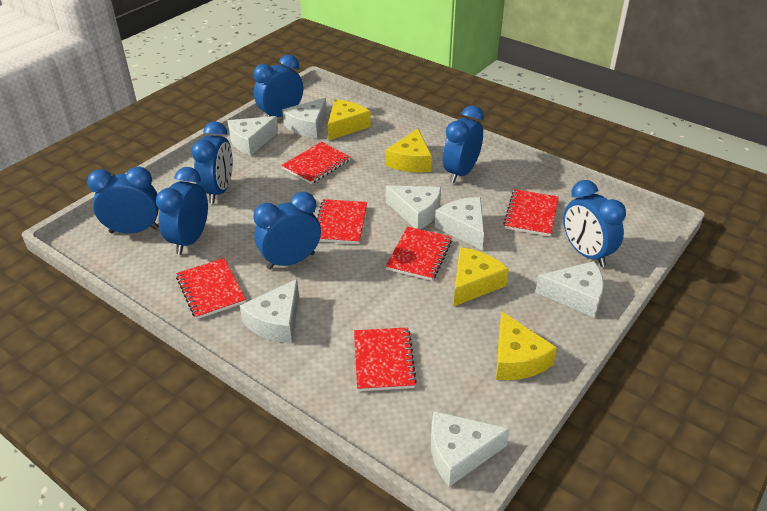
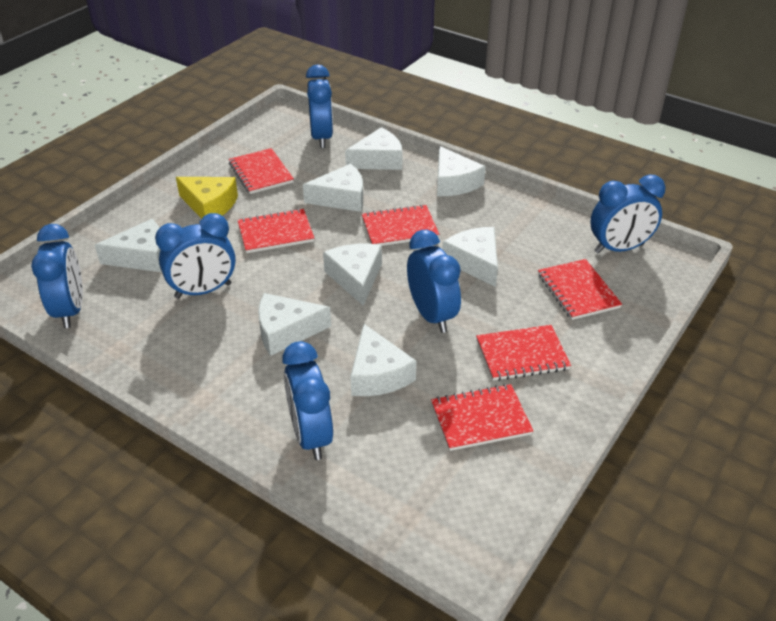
blue clock: 7 -> 6
white cheese: 7 -> 8
yellow cheese: 4 -> 1

